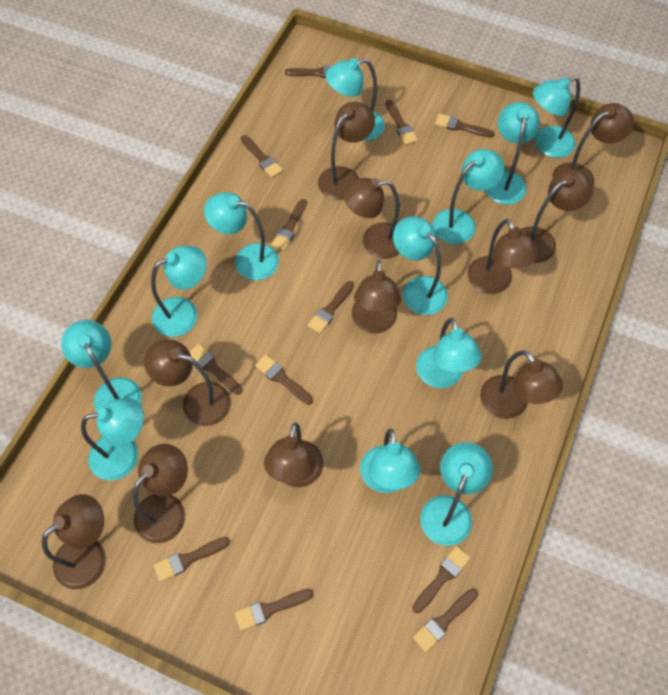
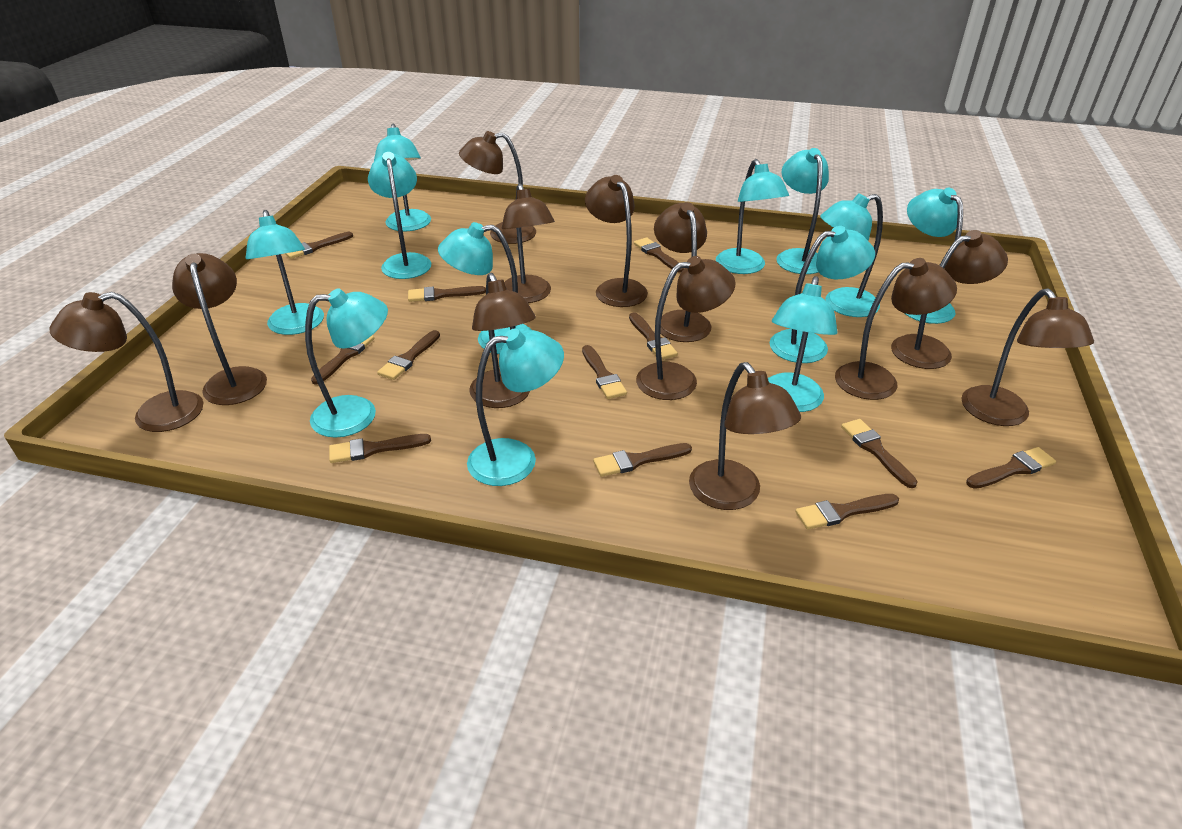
brown lamp: 11 -> 12

